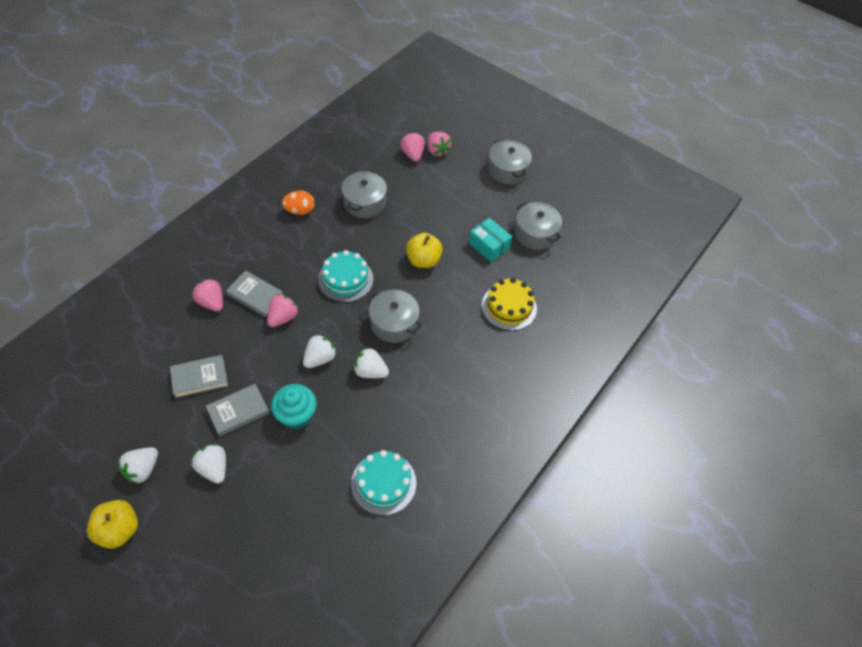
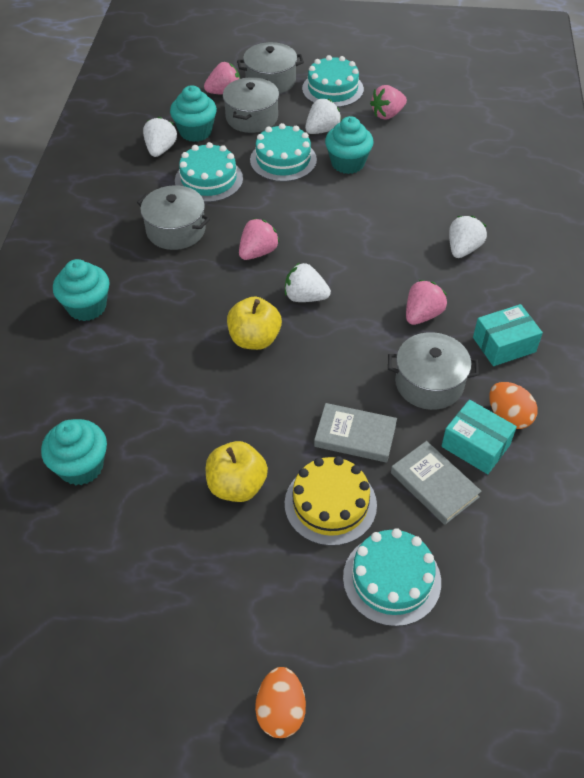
grey book: 3 -> 2
orange egg: 1 -> 2
turquoise box: 1 -> 2
turquoise cake: 2 -> 4
turquoise cupcake: 1 -> 4

